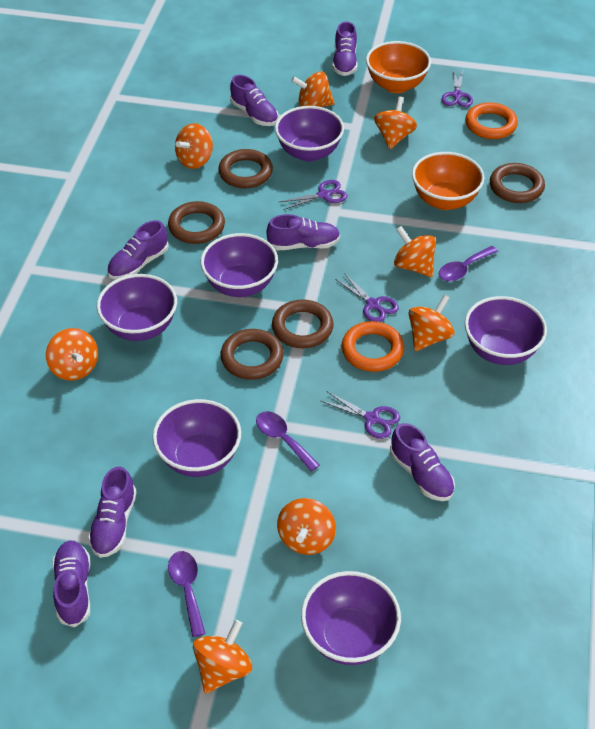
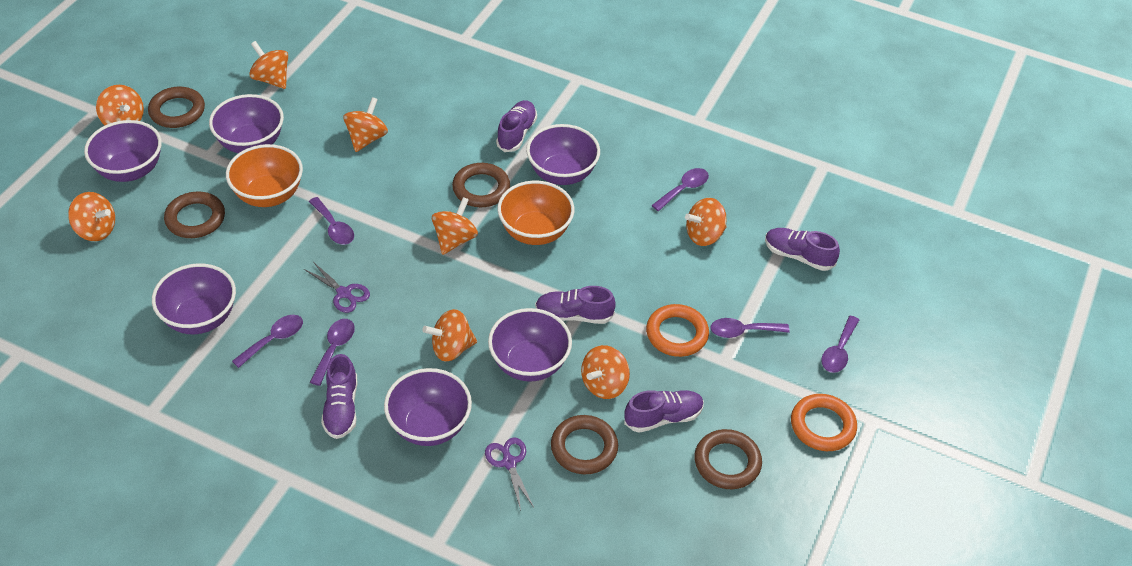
purple scissors: 4 -> 2
purple shoe: 7 -> 5
purple spoon: 3 -> 6

